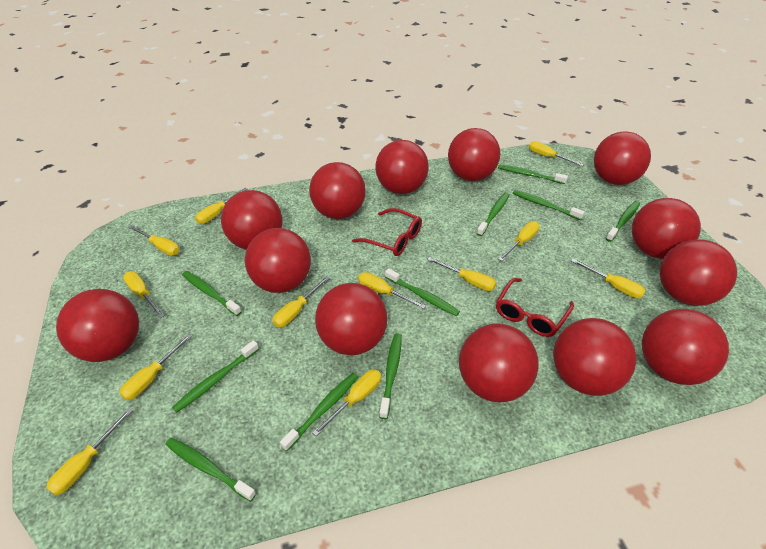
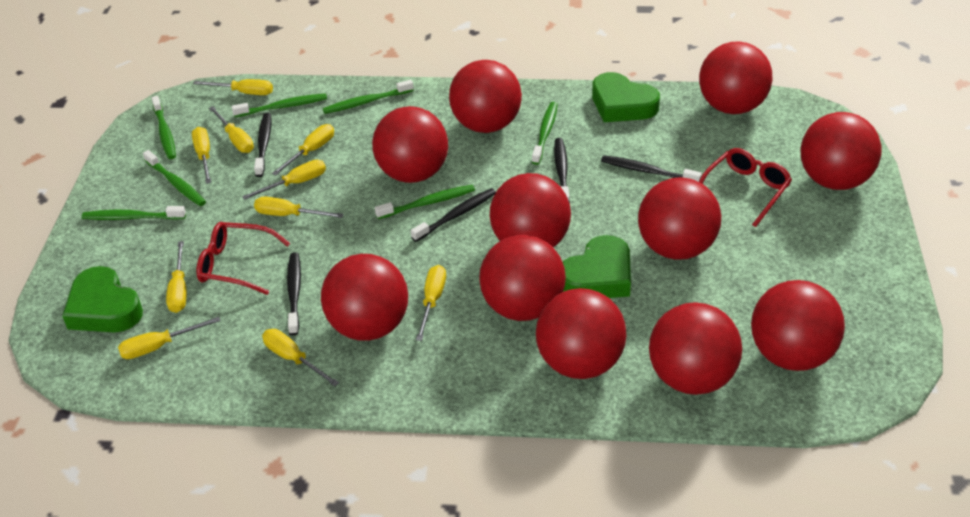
black toothbrush: 0 -> 5
green heart: 0 -> 3
green toothbrush: 10 -> 7
red ball: 13 -> 11
yellow screwdriver: 12 -> 10

